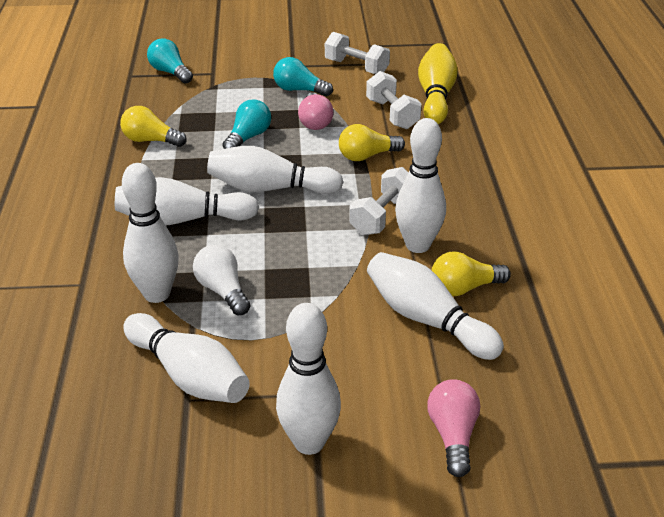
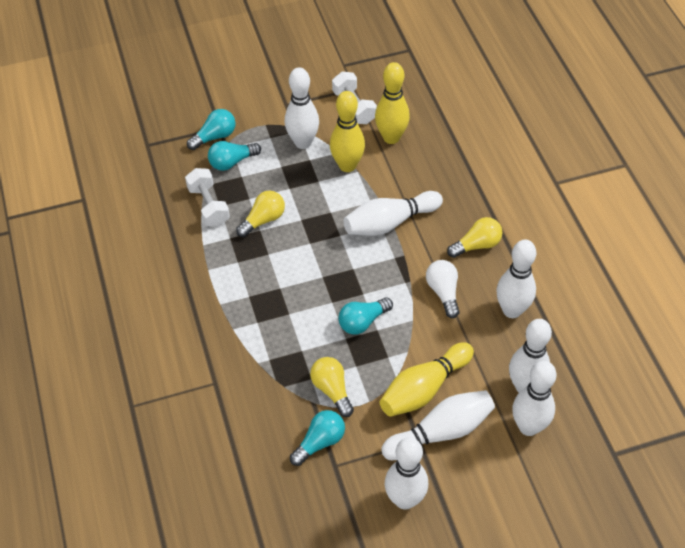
pink light bulb: 2 -> 0
turquoise light bulb: 3 -> 4
white dumbbell: 3 -> 2
yellow bowling pin: 1 -> 3

